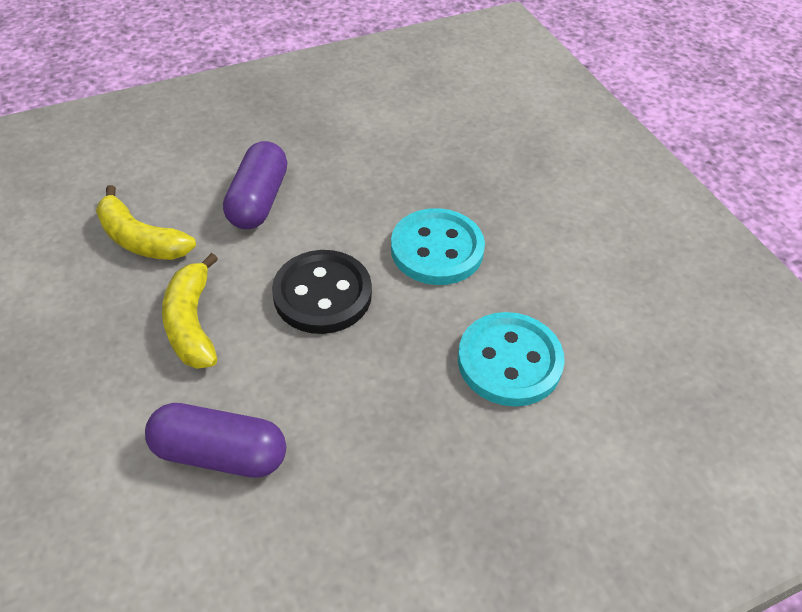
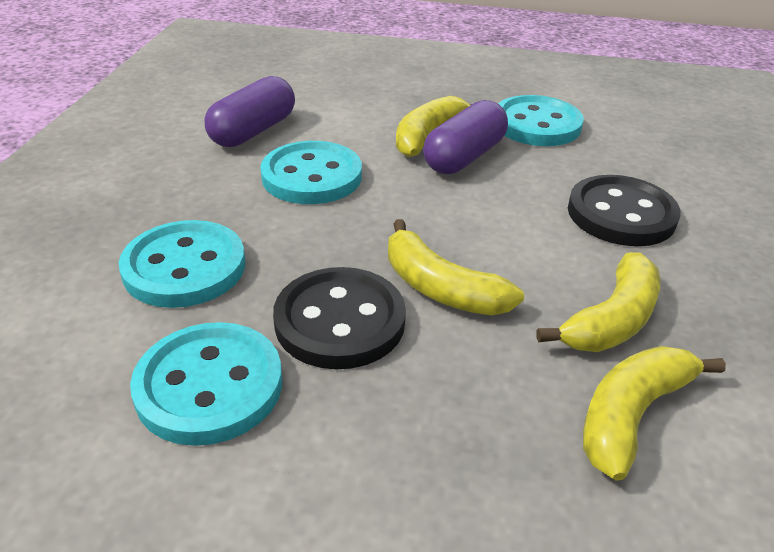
black button: 1 -> 2
turquoise button: 2 -> 4
yellow banana: 2 -> 4

